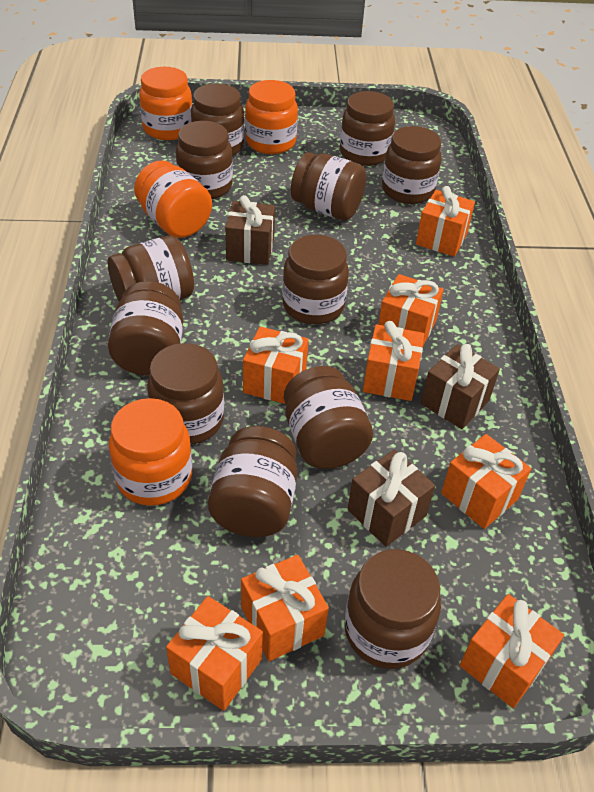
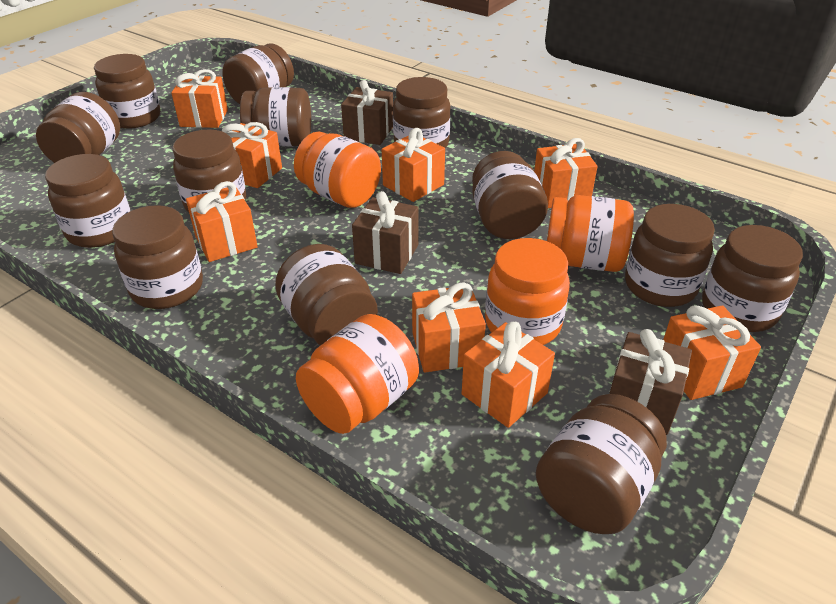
brown jar: 12 -> 13

